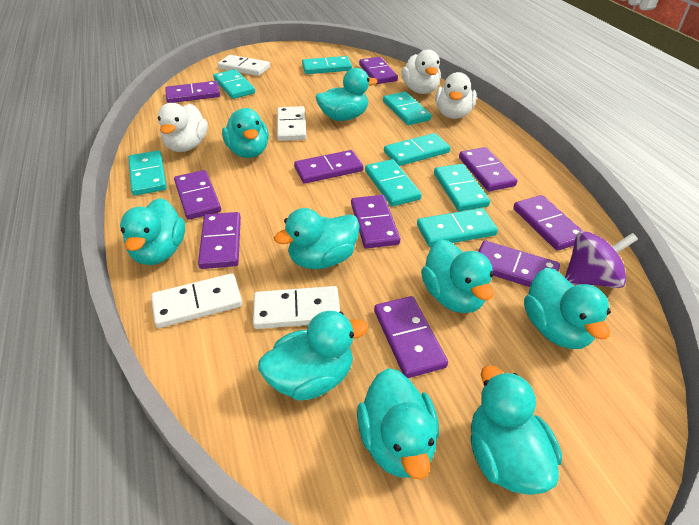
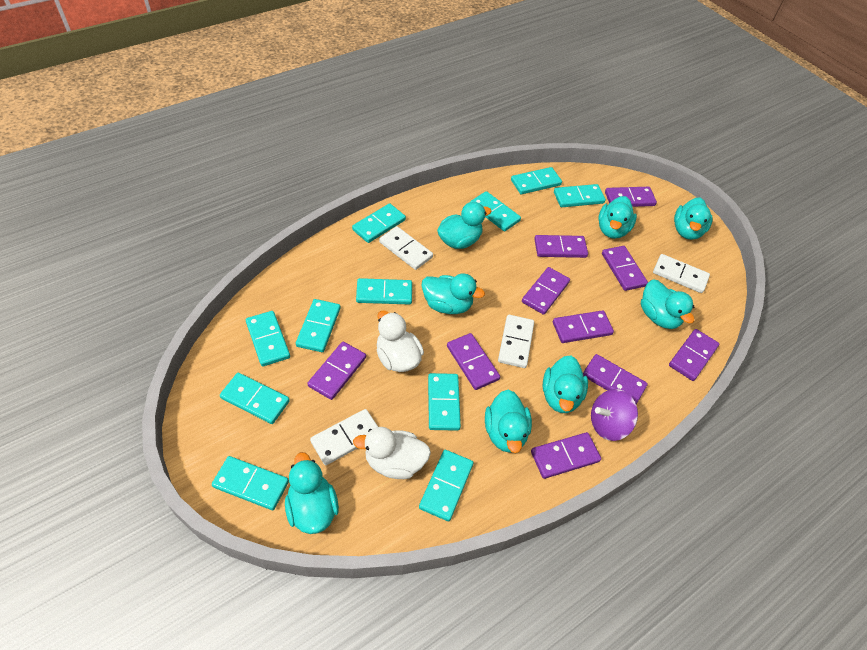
turquoise domino: 8 -> 11
turquoise duck: 9 -> 8
white duck: 3 -> 2

